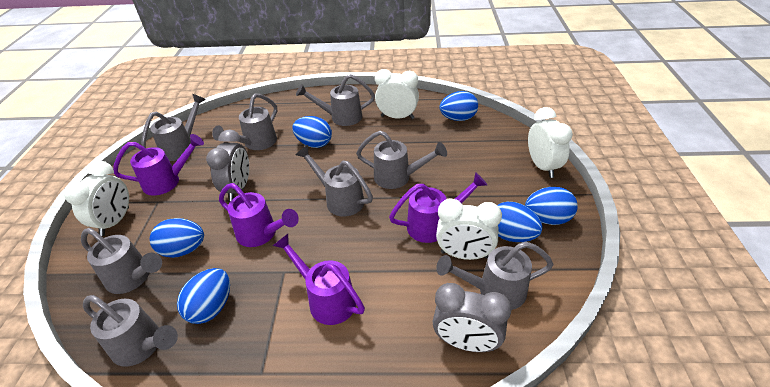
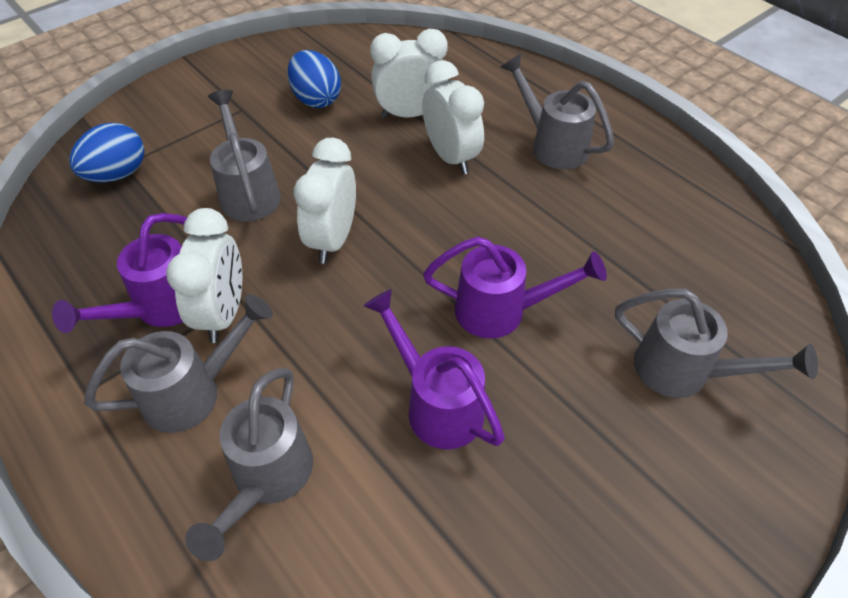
blue egg: 6 -> 2
grey clock: 2 -> 0
grey watering can: 8 -> 5
purple watering can: 4 -> 3

